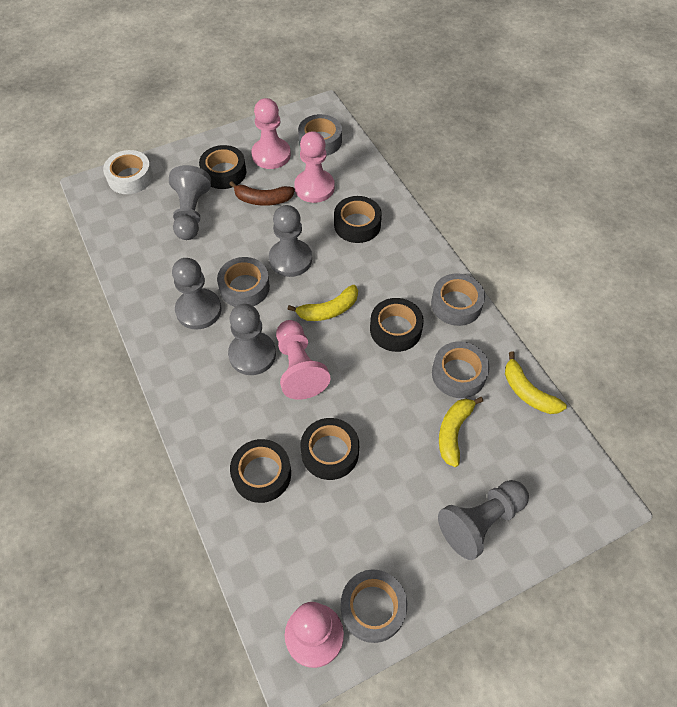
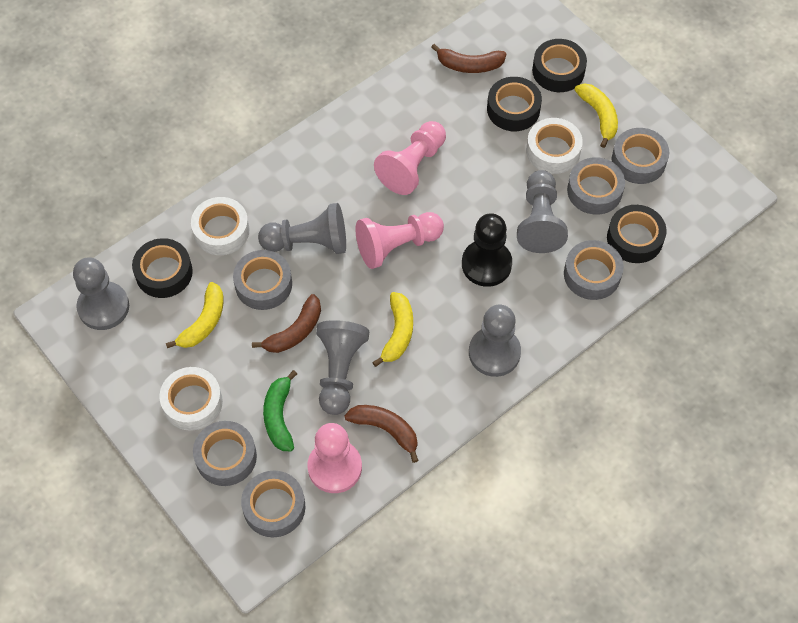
black pawn: 0 -> 1
black tape: 5 -> 4
brown banana: 1 -> 3
green banana: 0 -> 1
grey tape: 5 -> 6
pink pawn: 4 -> 3
white tape: 1 -> 3

